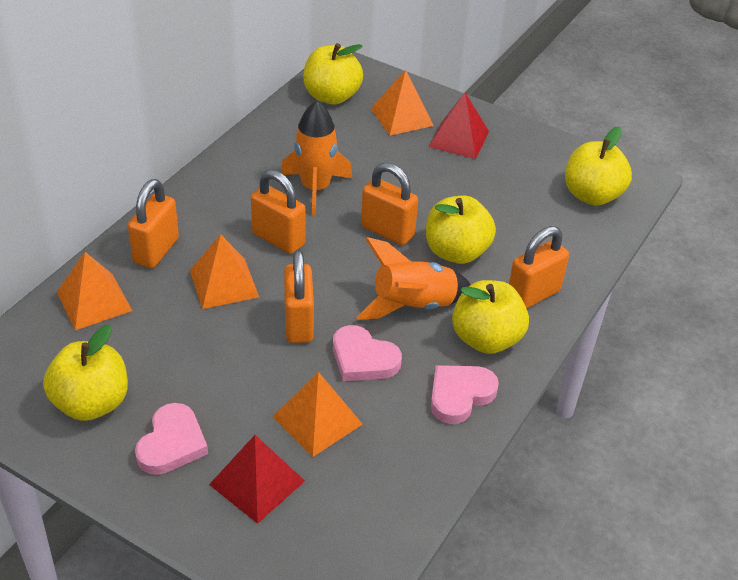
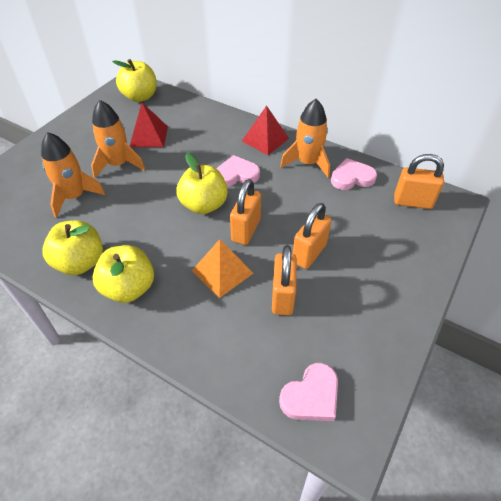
orange padlock: 5 -> 4
orange pyramid: 4 -> 1
orange rocket: 2 -> 3
yellow apple: 5 -> 4

